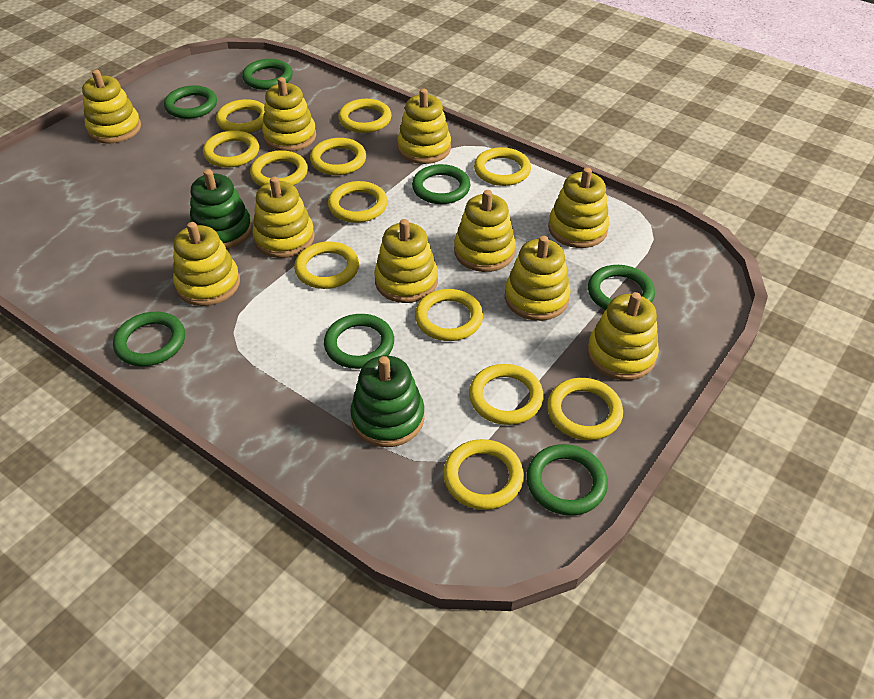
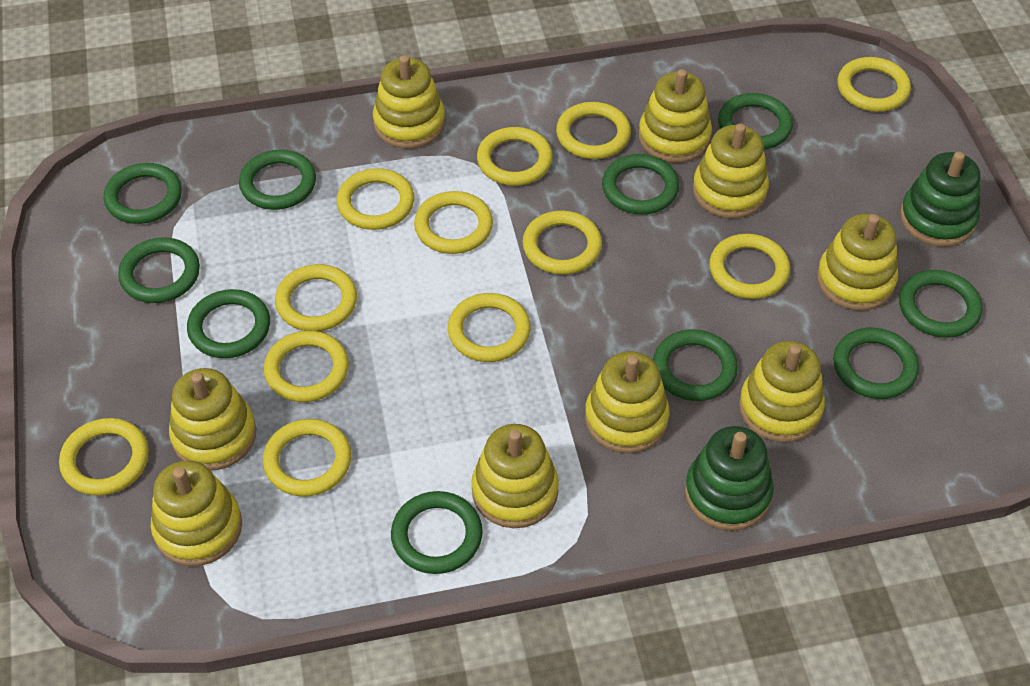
green ring: 7 -> 10
yellow stacking toy: 10 -> 9

